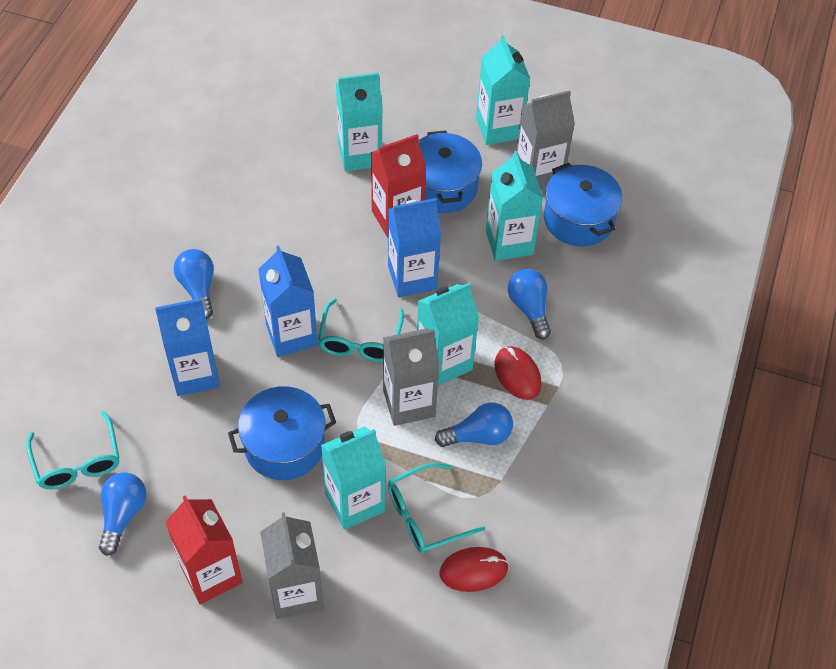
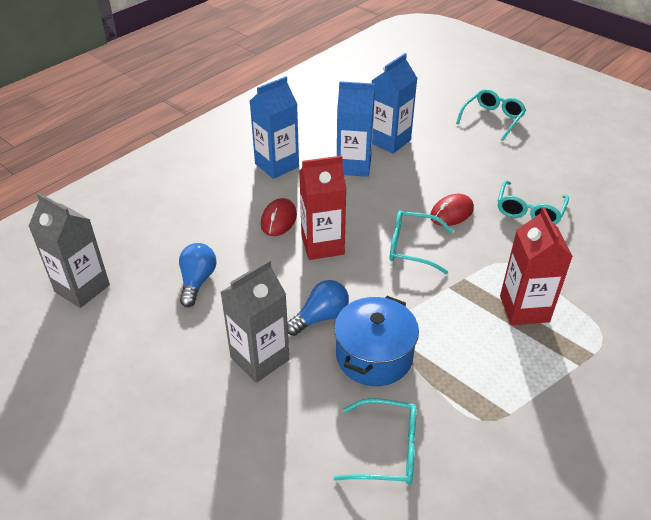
blue light bulb: 4 -> 2
blue pot: 3 -> 1
grey carton: 3 -> 2
turquoise carton: 5 -> 0
turquoise glasses: 3 -> 4

